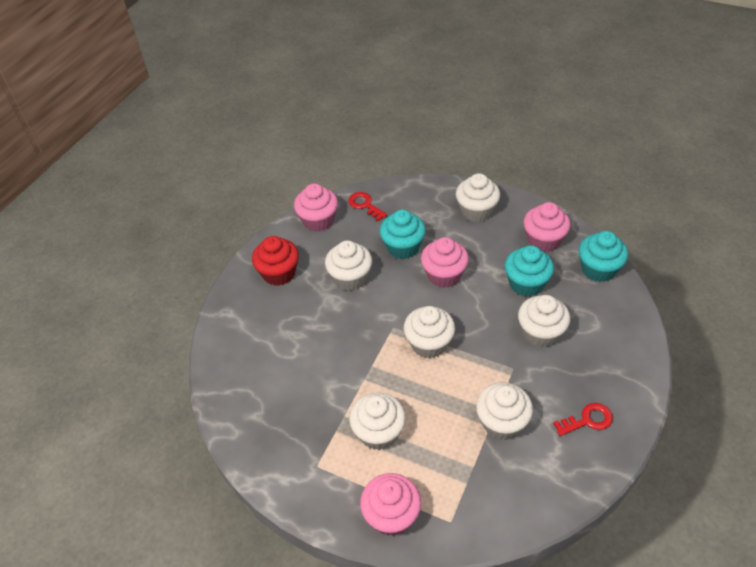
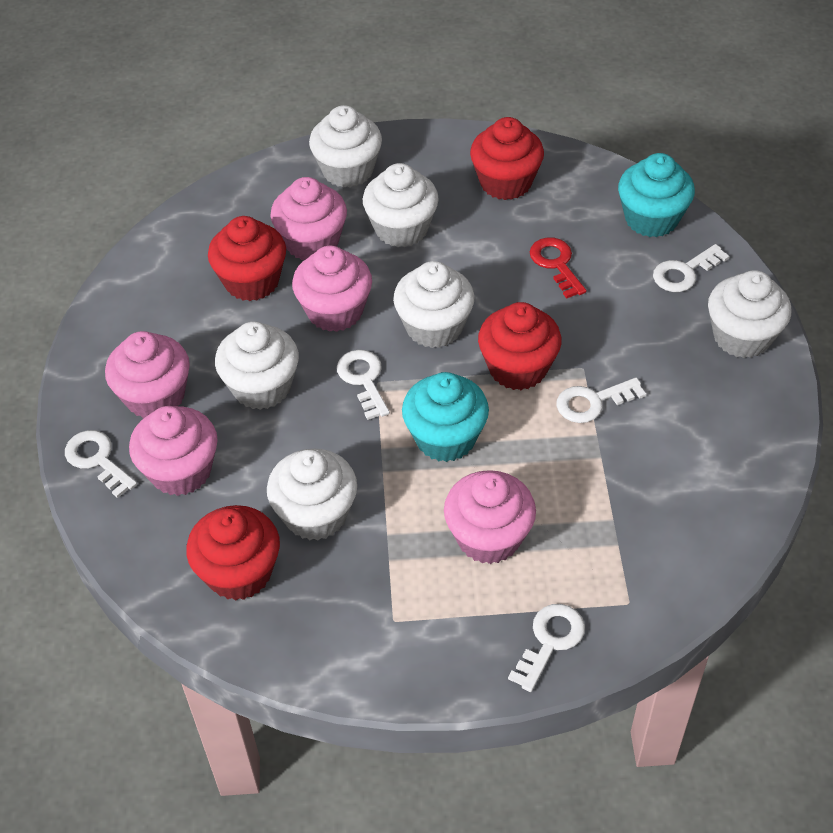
pink cupcake: 4 -> 5
red cupcake: 1 -> 4
red key: 2 -> 1
turquoise cupcake: 3 -> 2
white key: 0 -> 5

